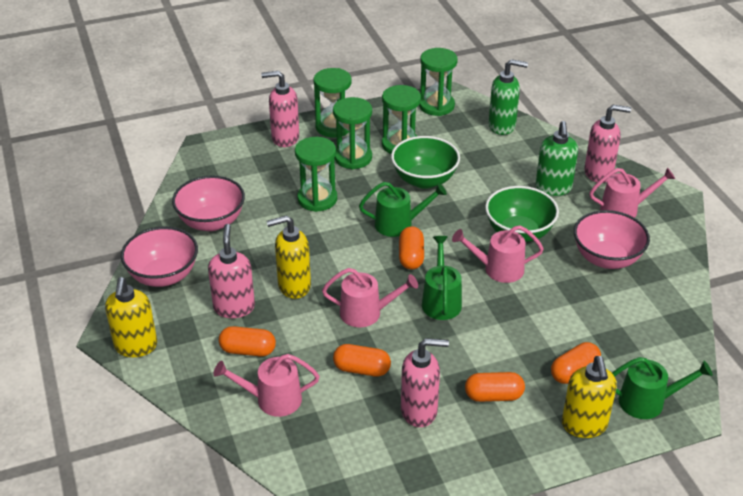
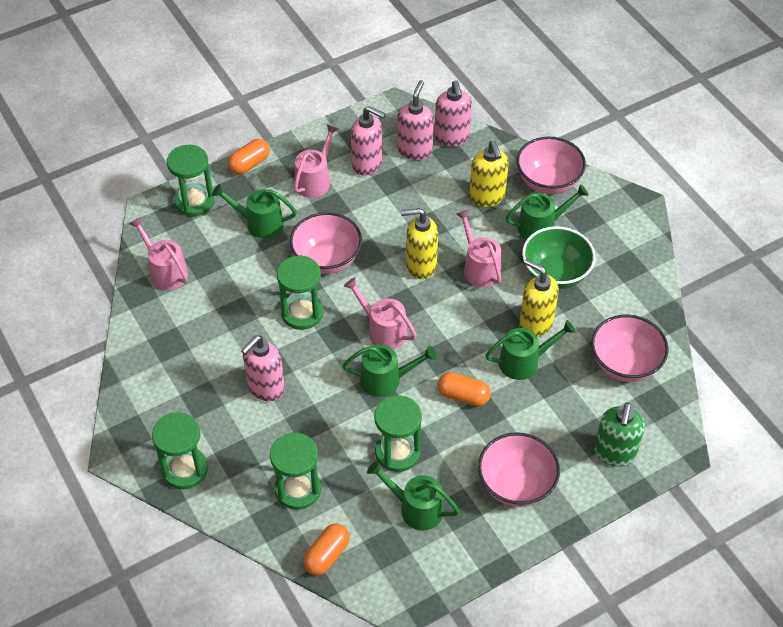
green bowl: 2 -> 1
green soap dispenser: 2 -> 1
green watering can: 3 -> 5
orange capsule: 5 -> 3
pink bowl: 3 -> 4

